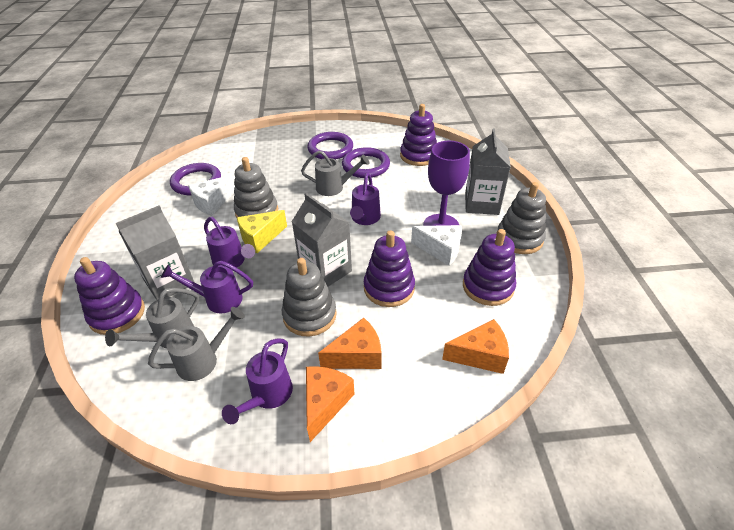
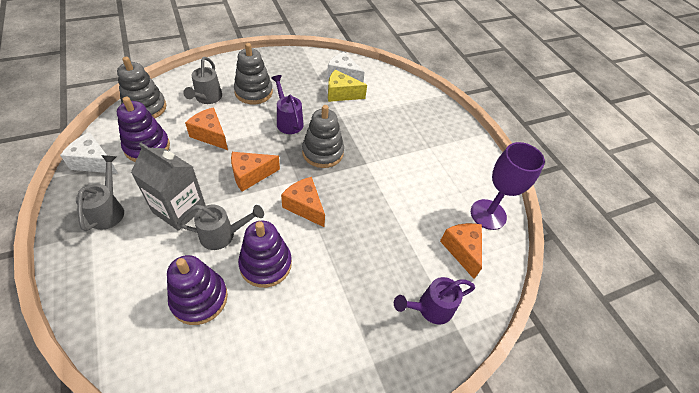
grey carton: 3 -> 1
orange cheese: 3 -> 4
purple ring: 3 -> 0
purple stacking toy: 4 -> 3
purple watering can: 4 -> 2

